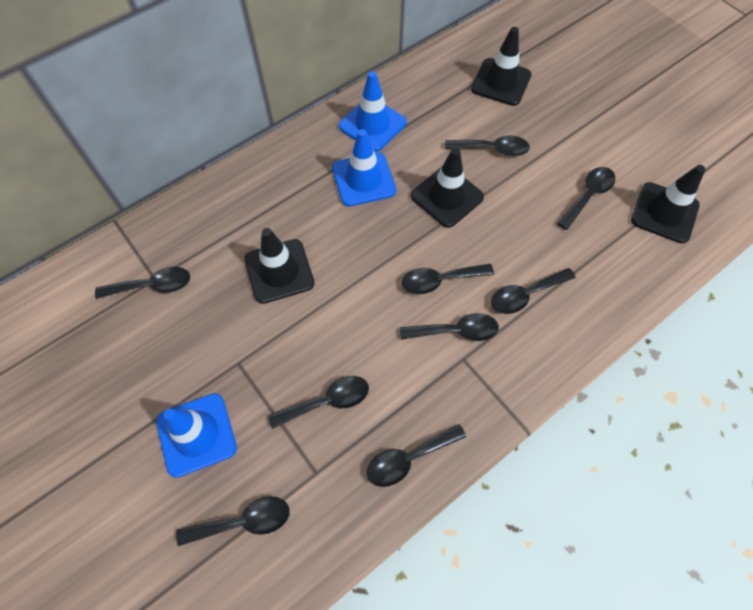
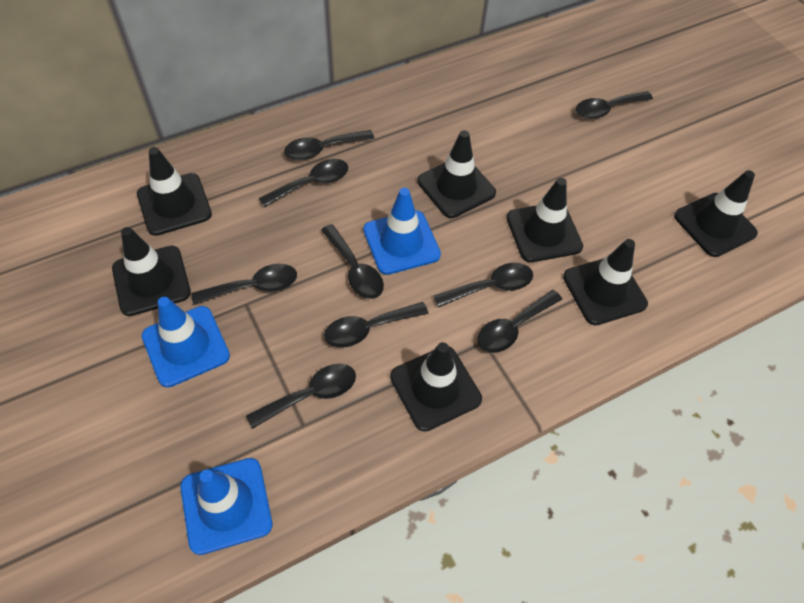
black traffic cone: 4 -> 7

